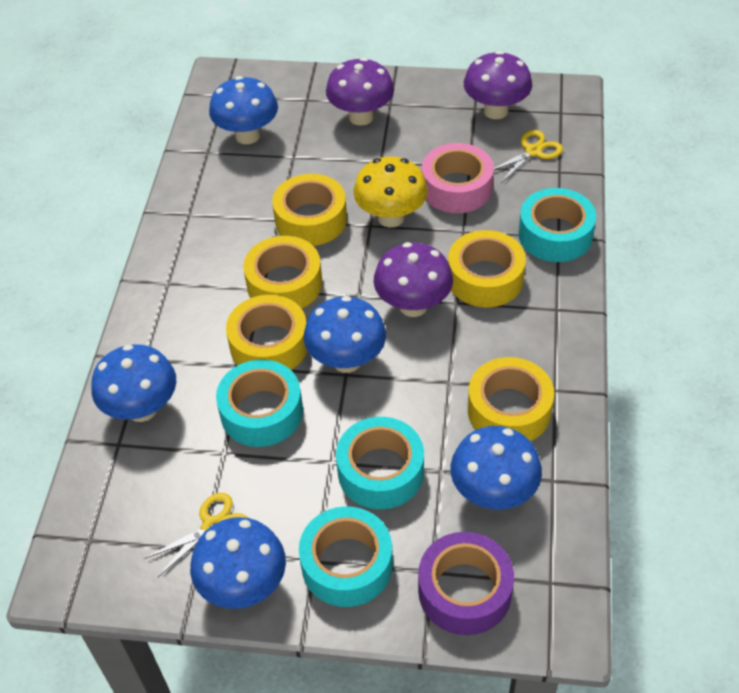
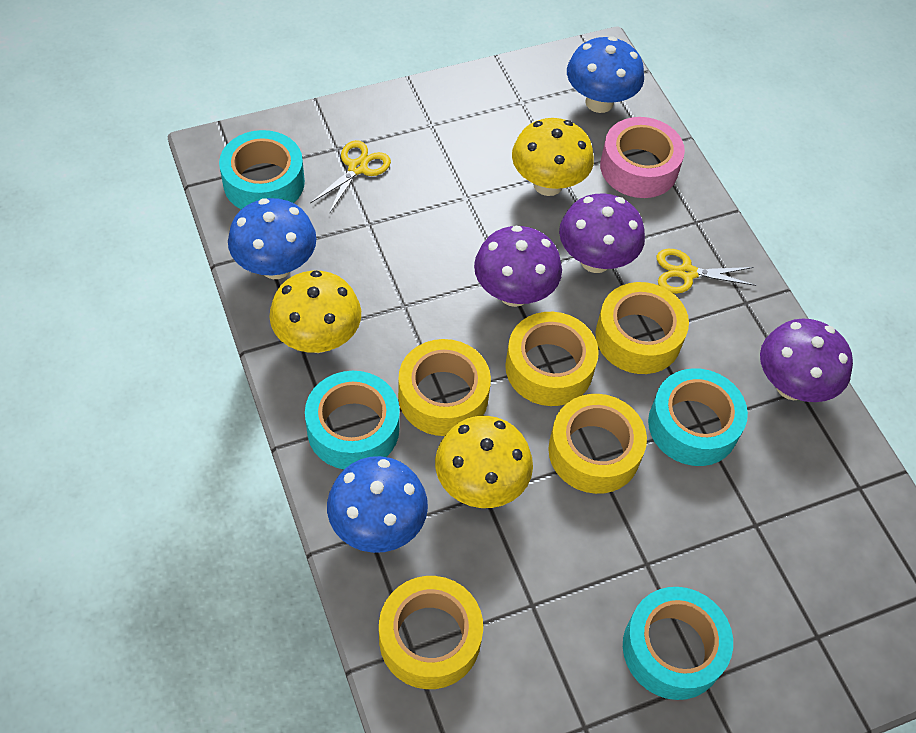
blue mushroom: 5 -> 3
purple tape: 1 -> 0
yellow mushroom: 1 -> 3

